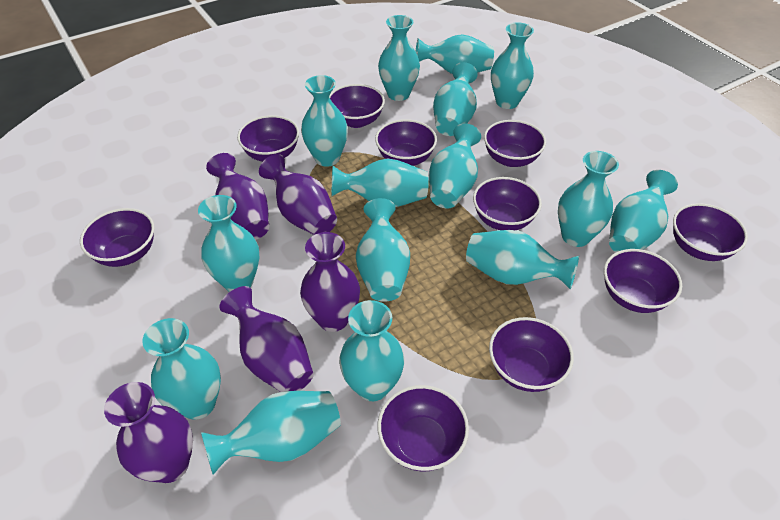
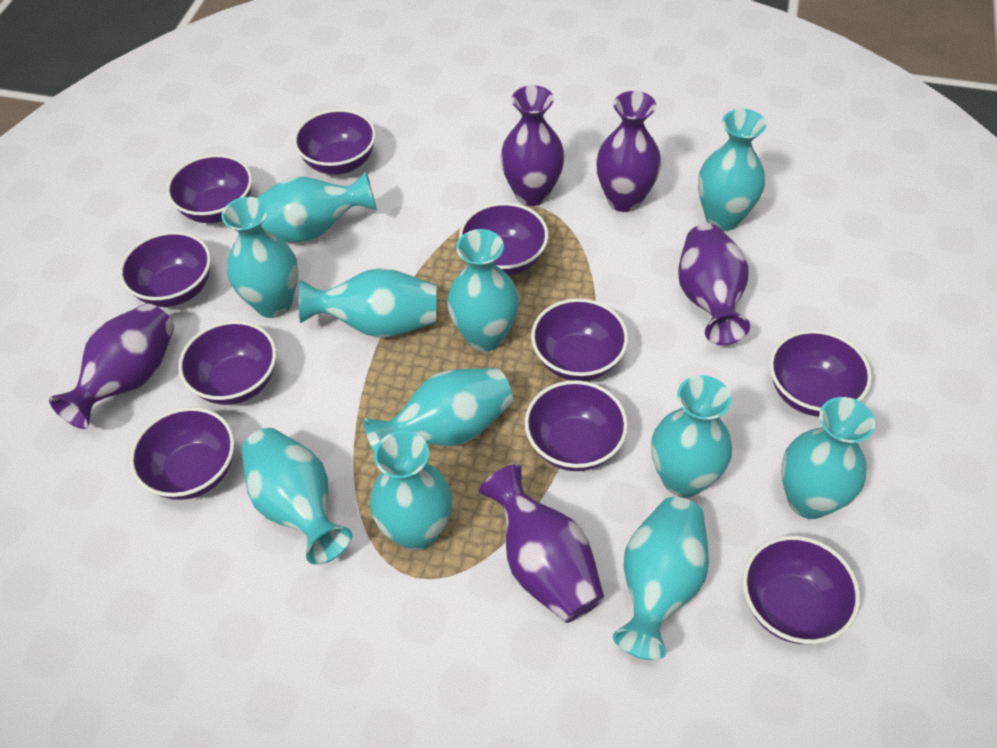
turquoise vase: 15 -> 11

